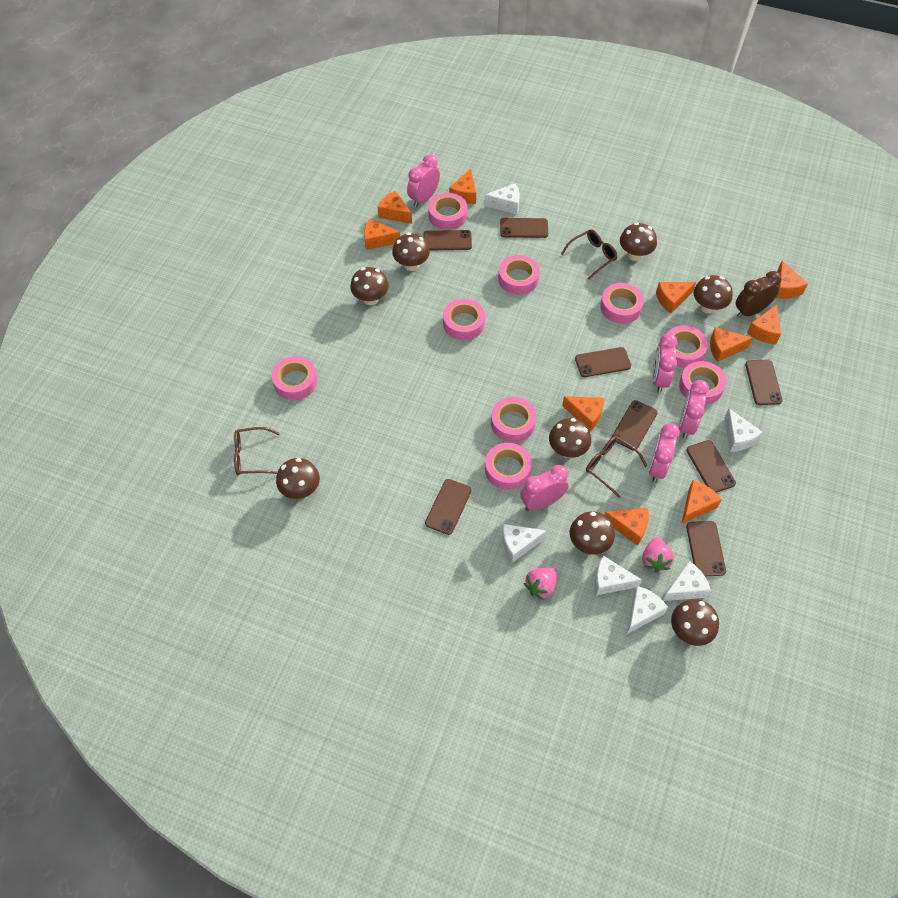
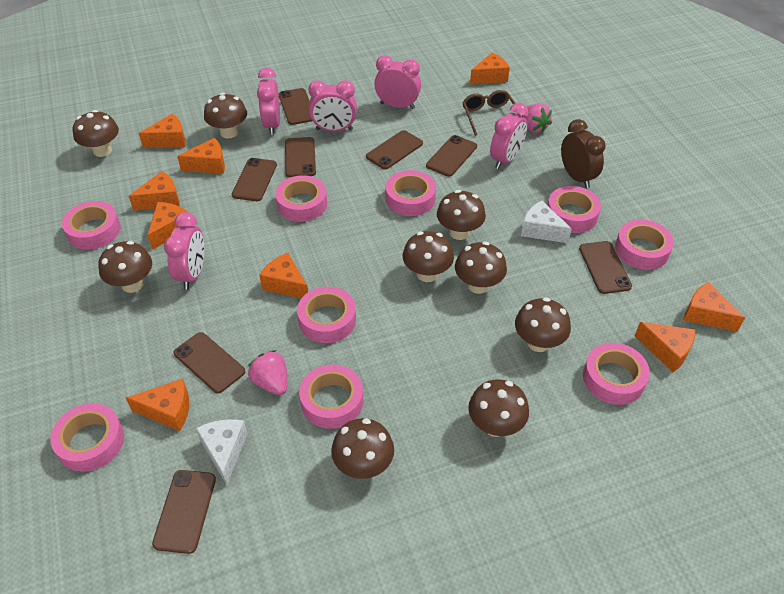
brown glasses: 3 -> 1
brown mushroom: 8 -> 9
orange cheese: 10 -> 9
white cheese: 6 -> 2

